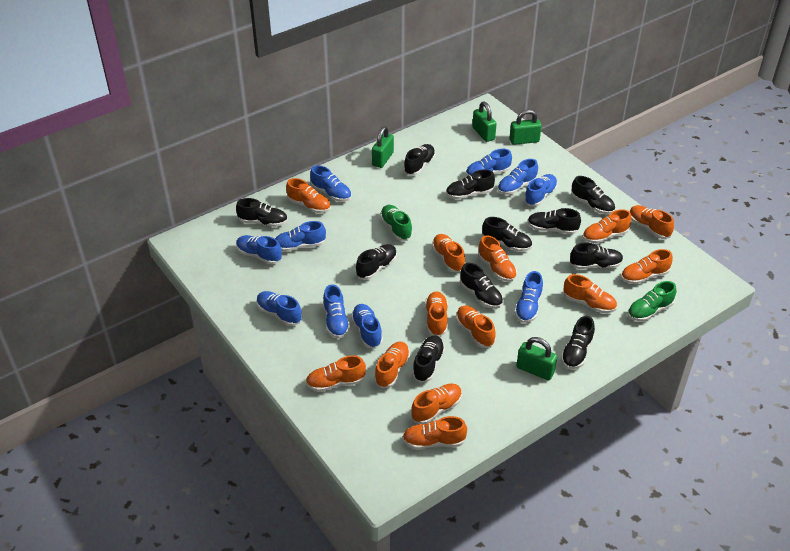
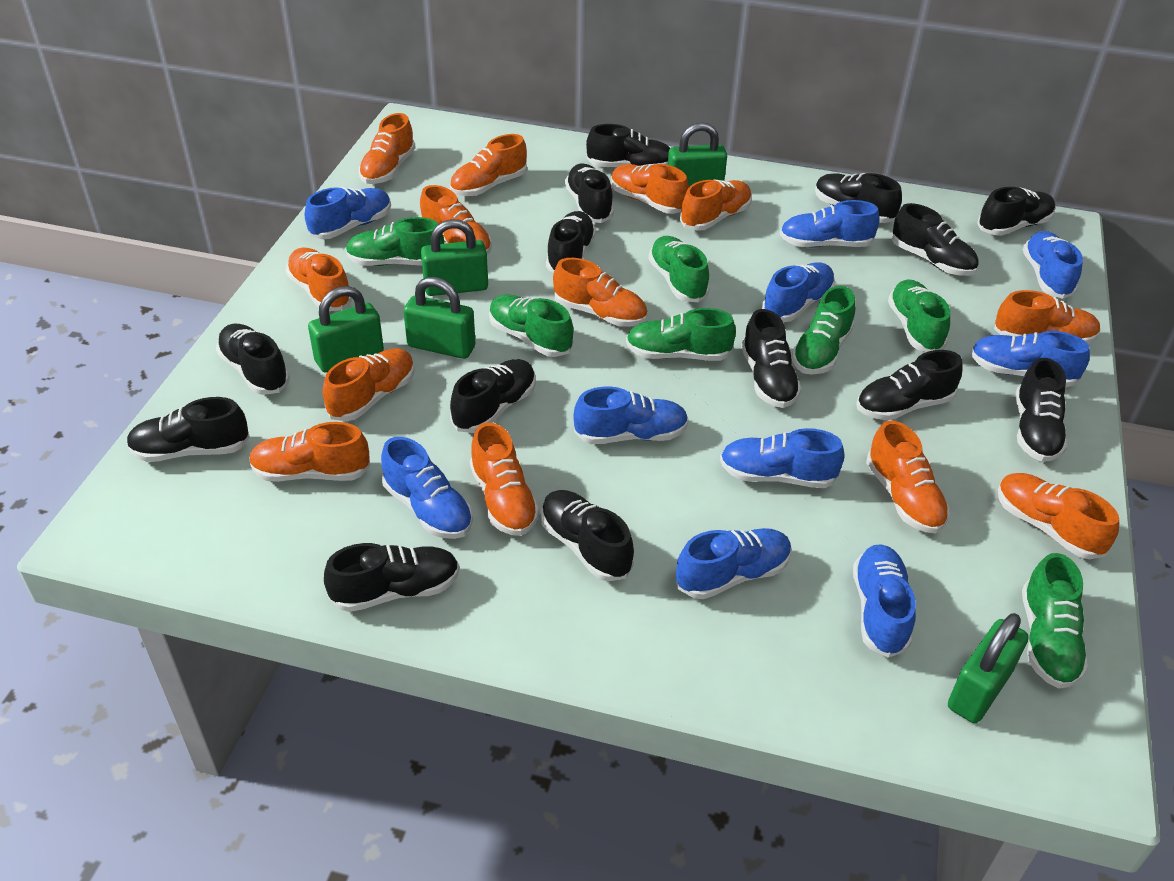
black shoe: 11 -> 14
green padlock: 4 -> 5
green shoe: 2 -> 7

